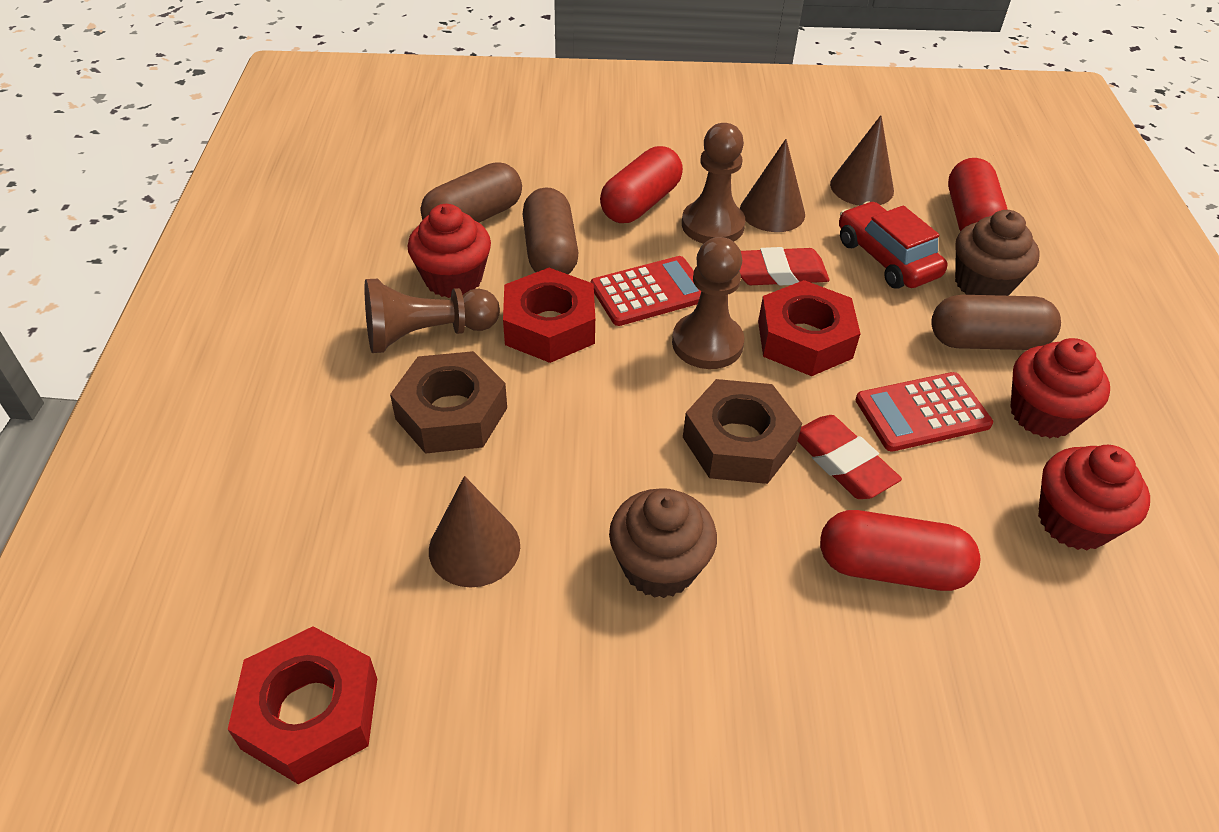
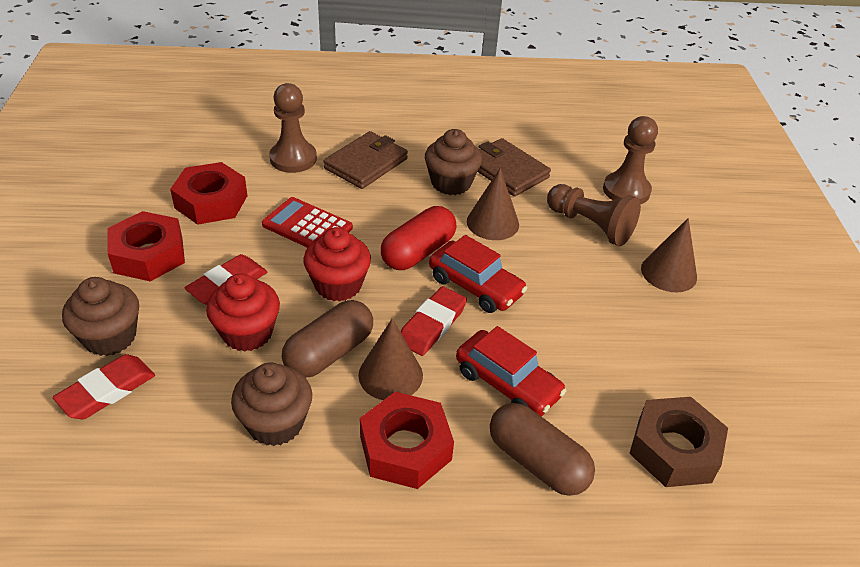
brown capsule: 3 -> 2
brown cupcake: 2 -> 3
brown nut: 2 -> 1
brown wallet: 0 -> 2
red calculator: 2 -> 1
red capsule: 3 -> 1
red car: 1 -> 2
red cupcake: 3 -> 2
red eraser: 2 -> 3

